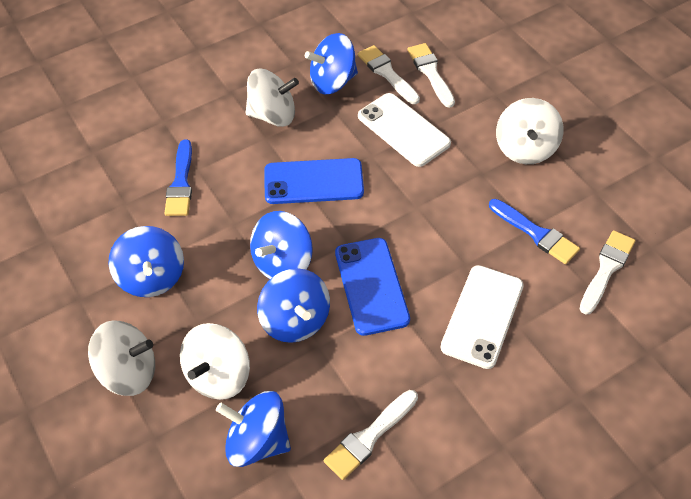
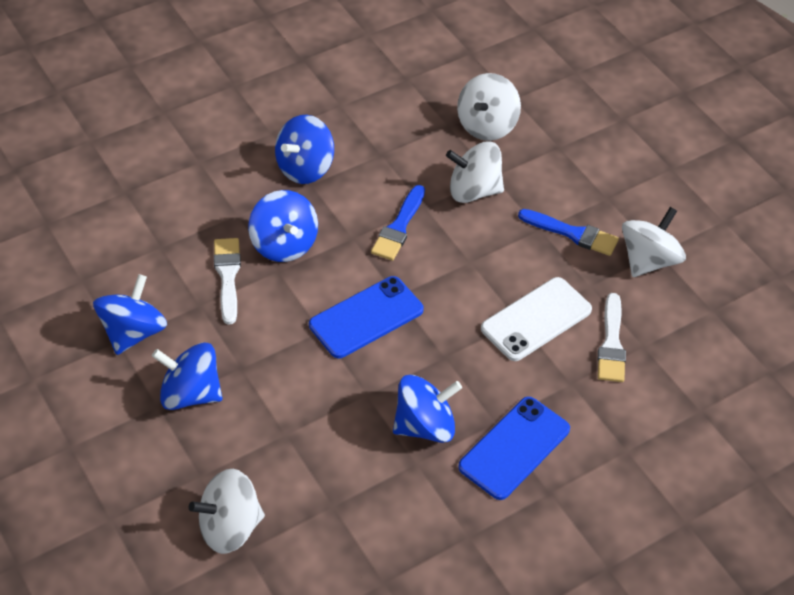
white brush: 4 -> 2
white phone: 2 -> 1

